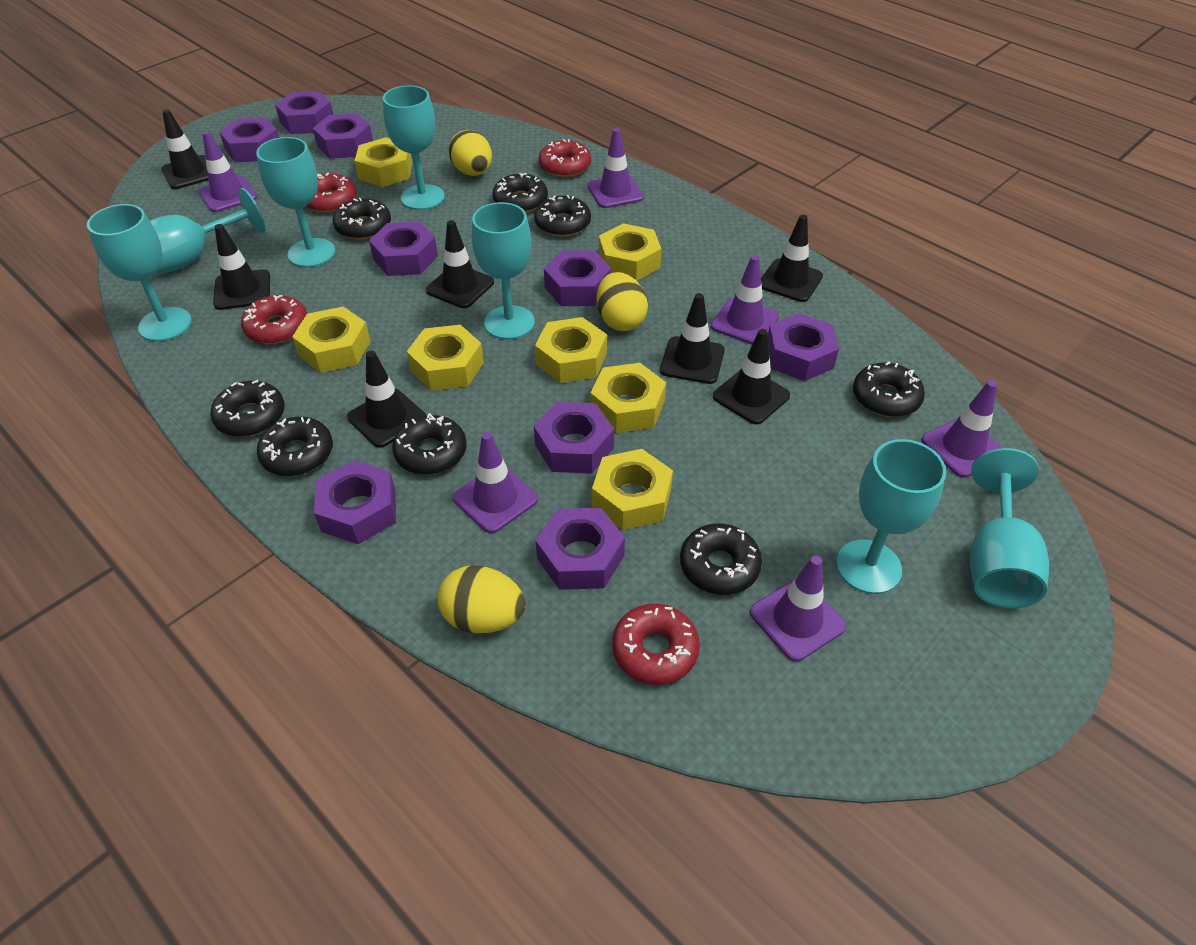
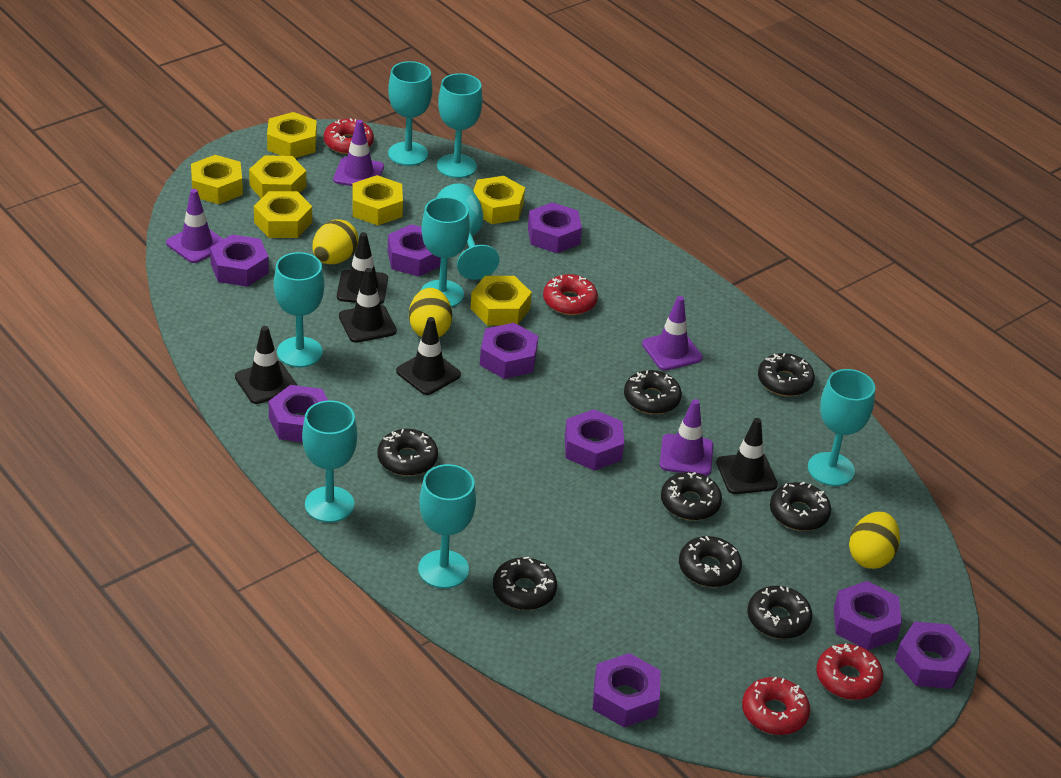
black traffic cone: 7 -> 5
purple traffic cone: 6 -> 4
turquoise goblet: 7 -> 8

